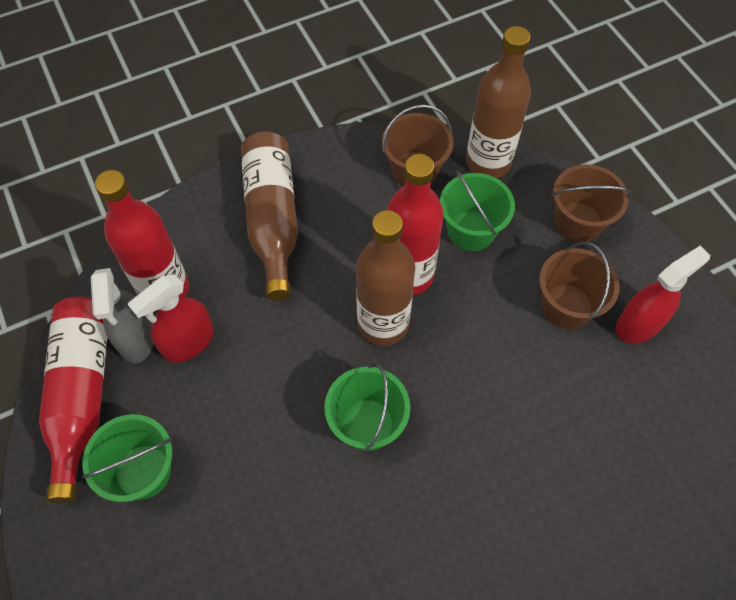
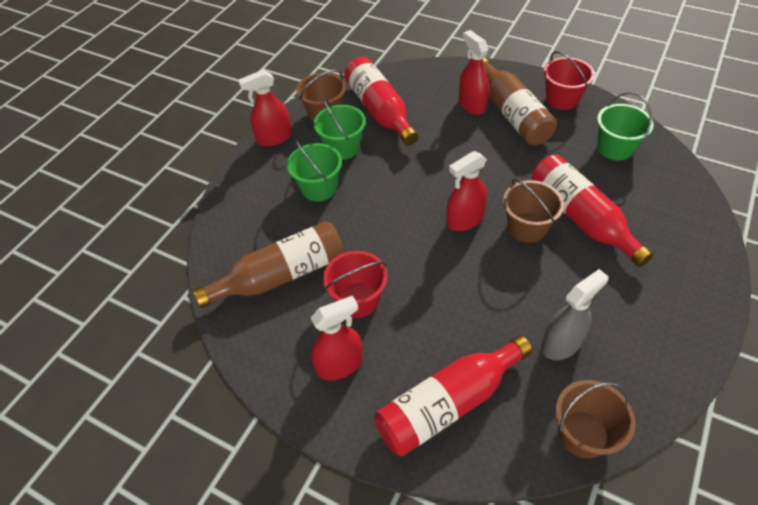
brown bottle: 3 -> 2
red bucket: 0 -> 2
red spray bottle: 2 -> 4

